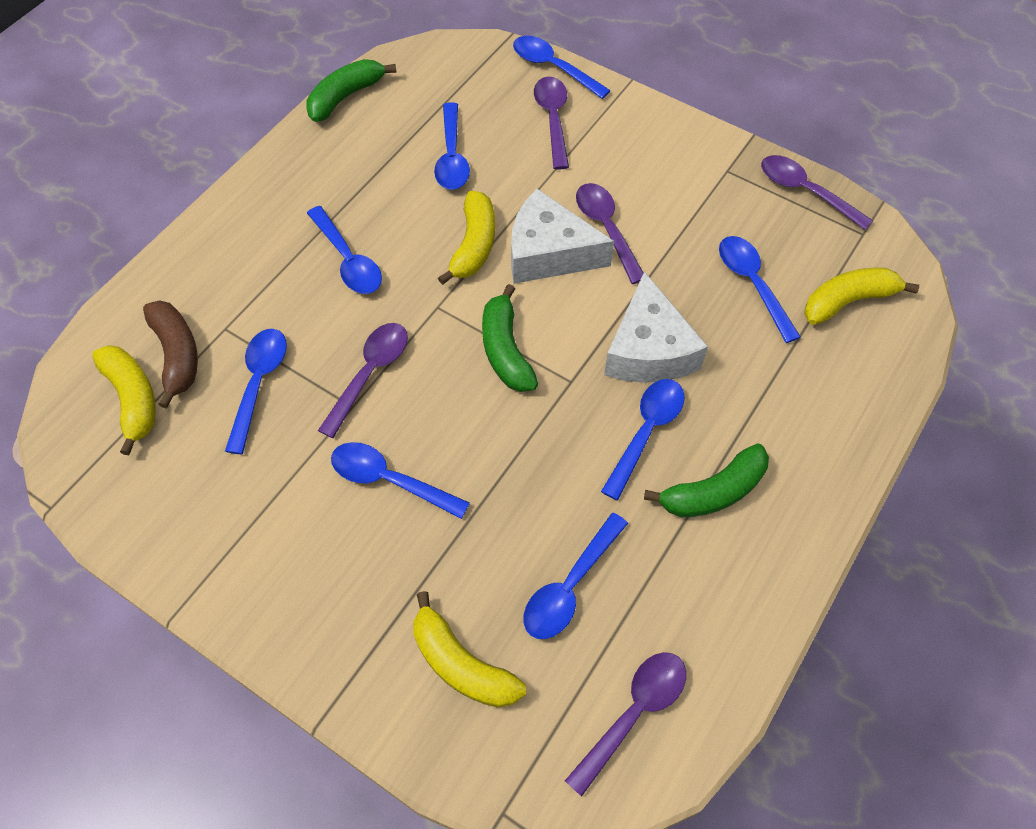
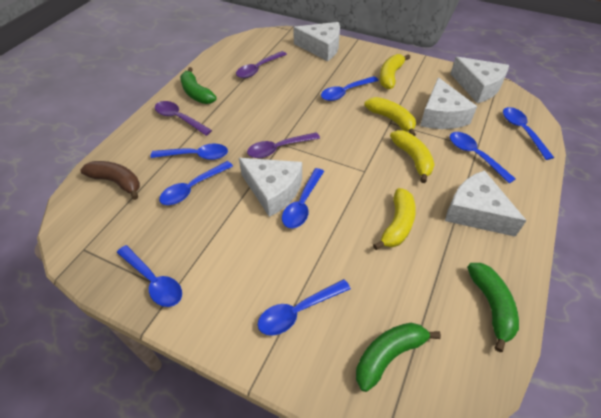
purple spoon: 5 -> 3
white cheese: 2 -> 5

